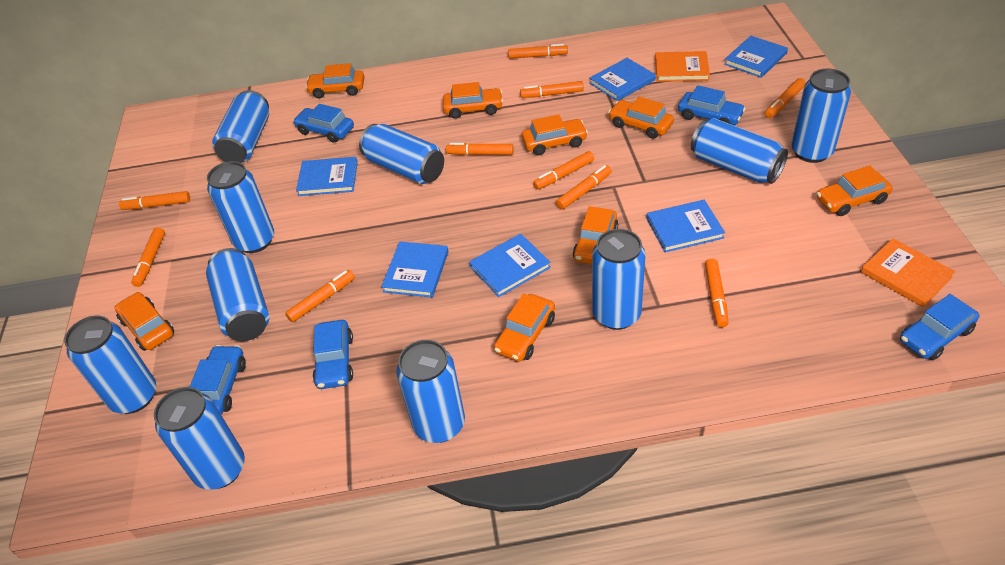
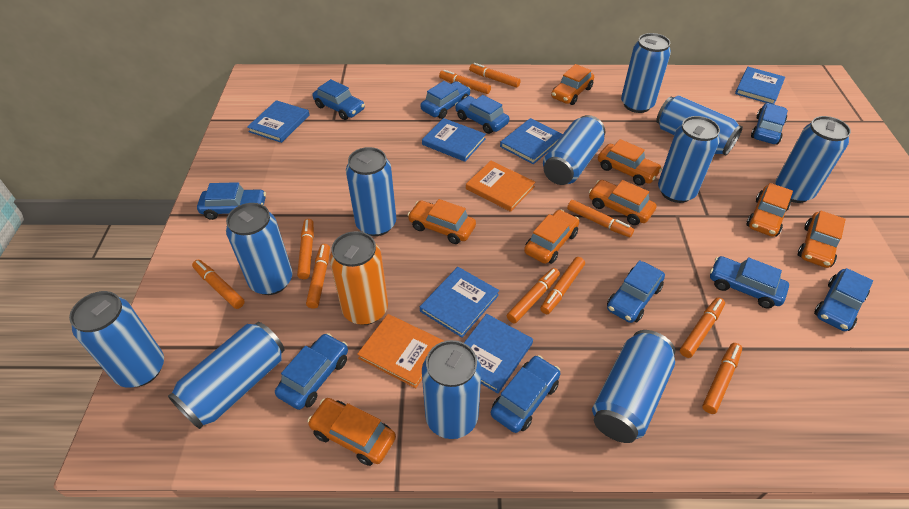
blue can: 10 -> 11
blue car: 5 -> 10
orange can: 0 -> 1

